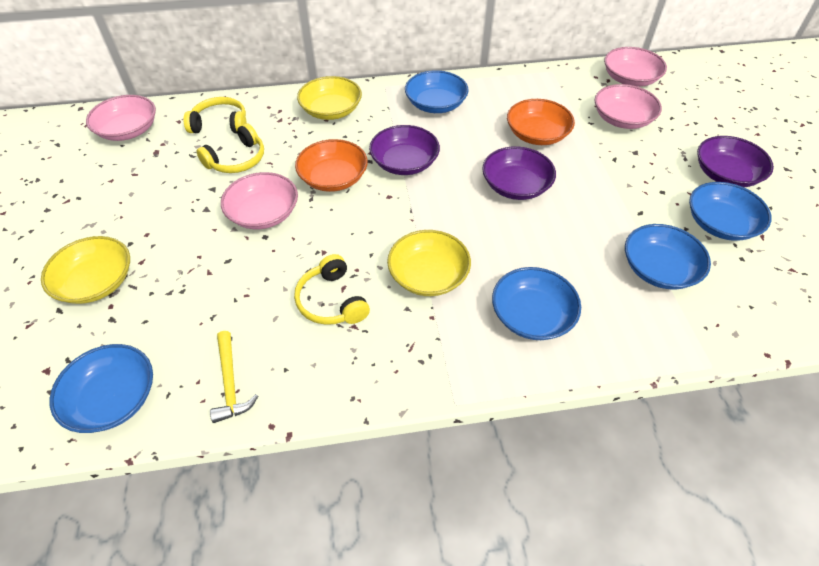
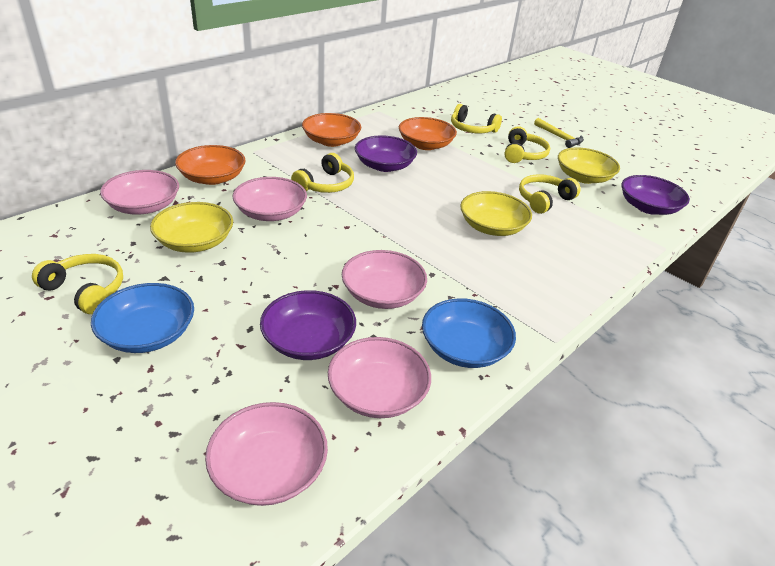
blue bowl: 5 -> 2
orange bowl: 2 -> 3
pink bowl: 4 -> 5
yellow headphones: 3 -> 5

